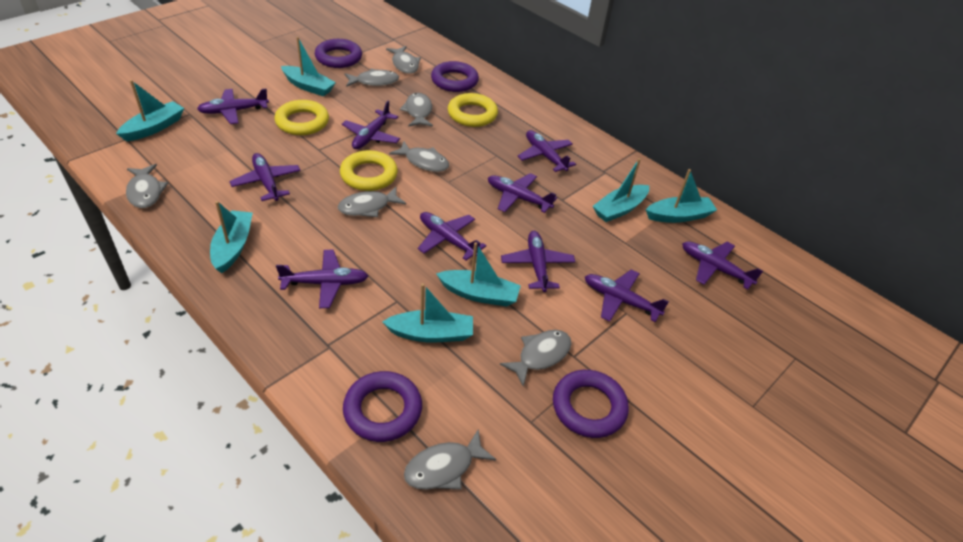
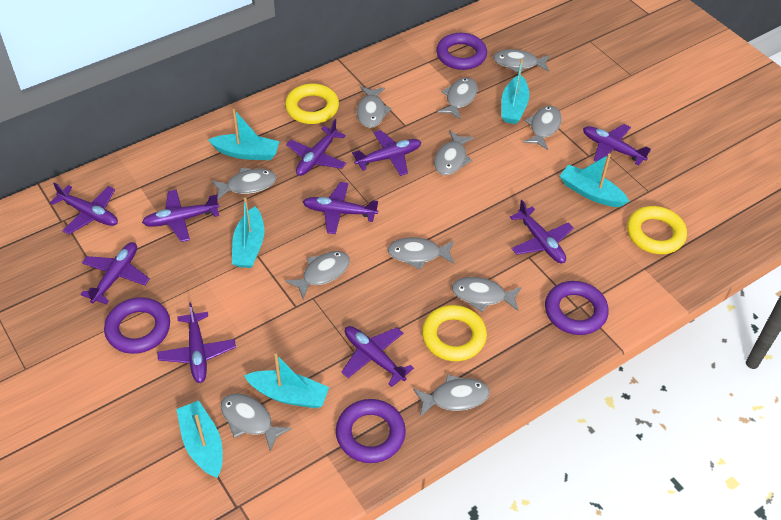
grey fish: 8 -> 11
turquoise boat: 7 -> 6

